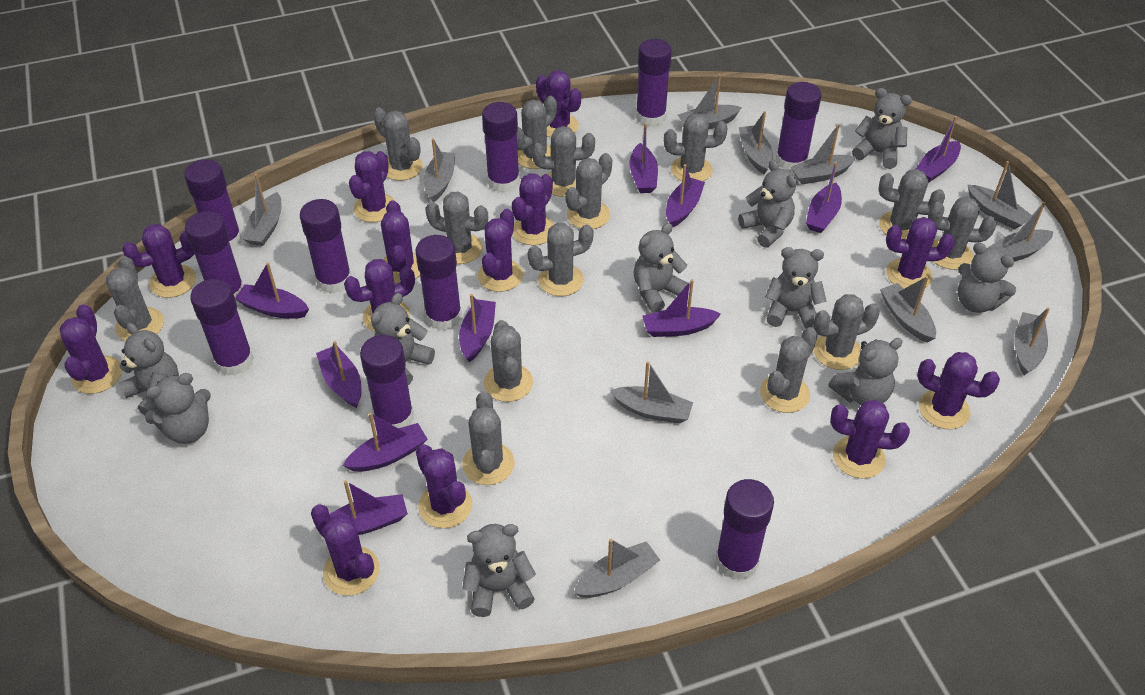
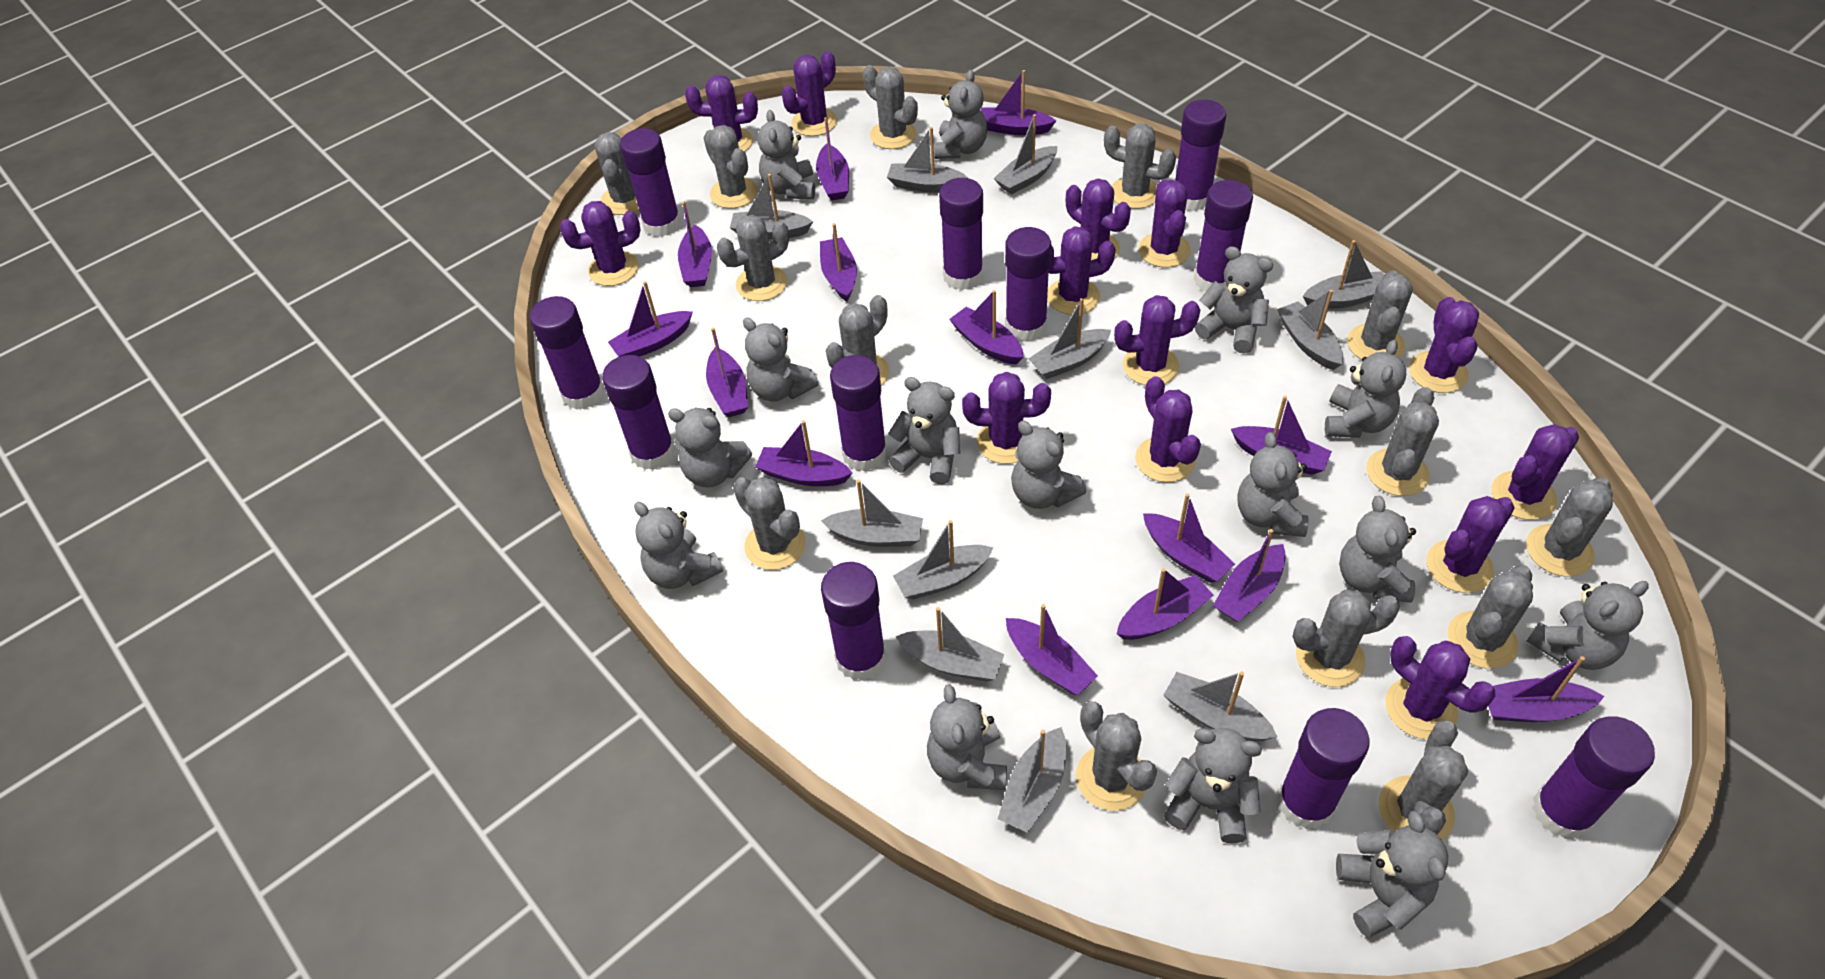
grey teddy bear: 10 -> 15
purple boat: 10 -> 14
purple glue stick: 10 -> 11

